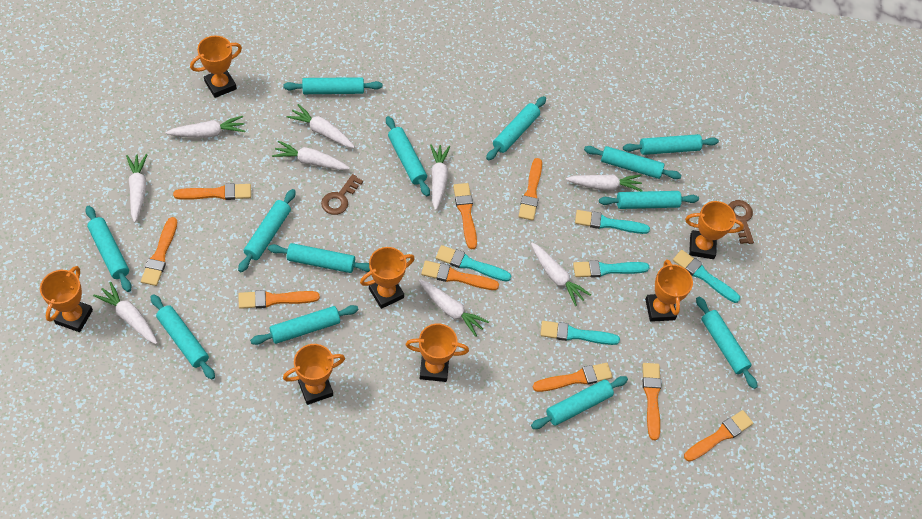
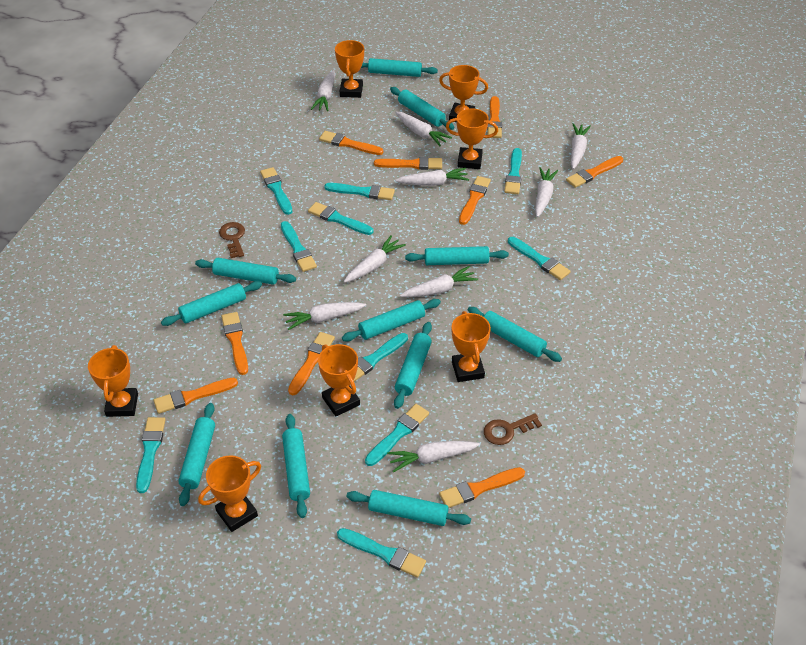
turquoise brush: 5 -> 10
turquoise rolling pin: 13 -> 11

